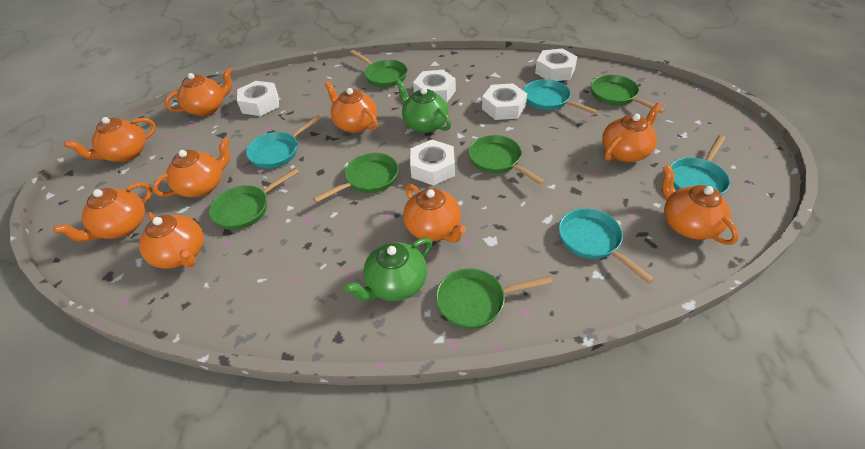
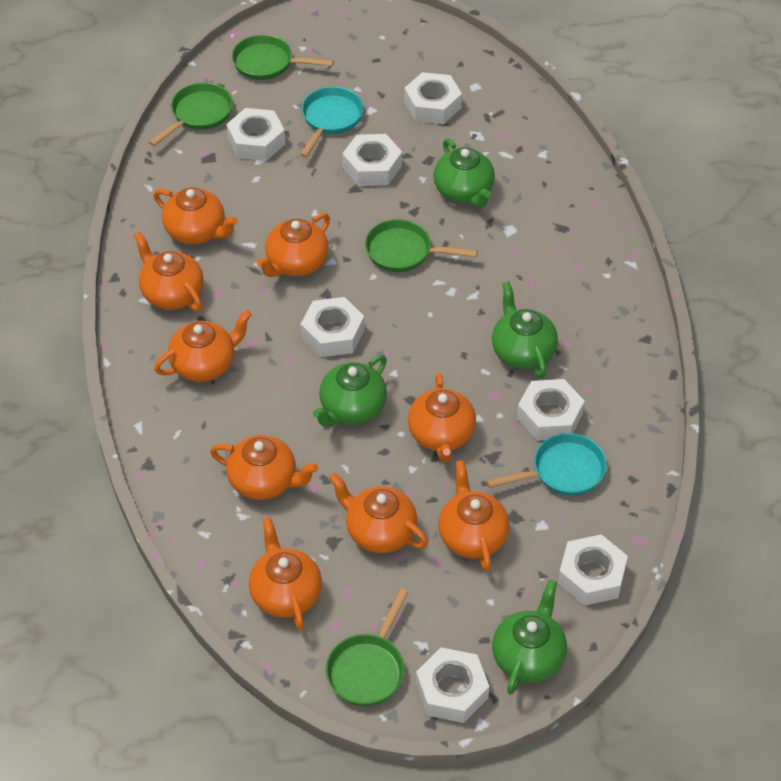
green pan: 6 -> 4
green teapot: 2 -> 4
turquoise pan: 4 -> 2
white nut: 5 -> 7

